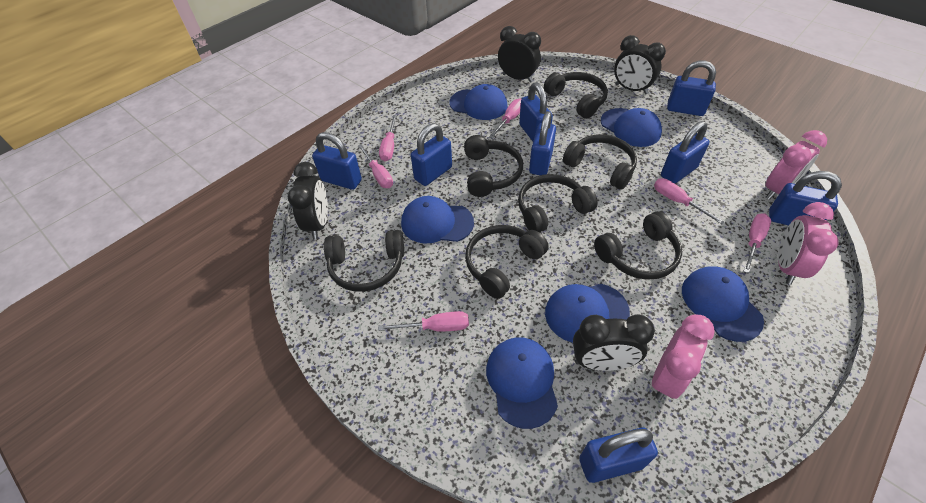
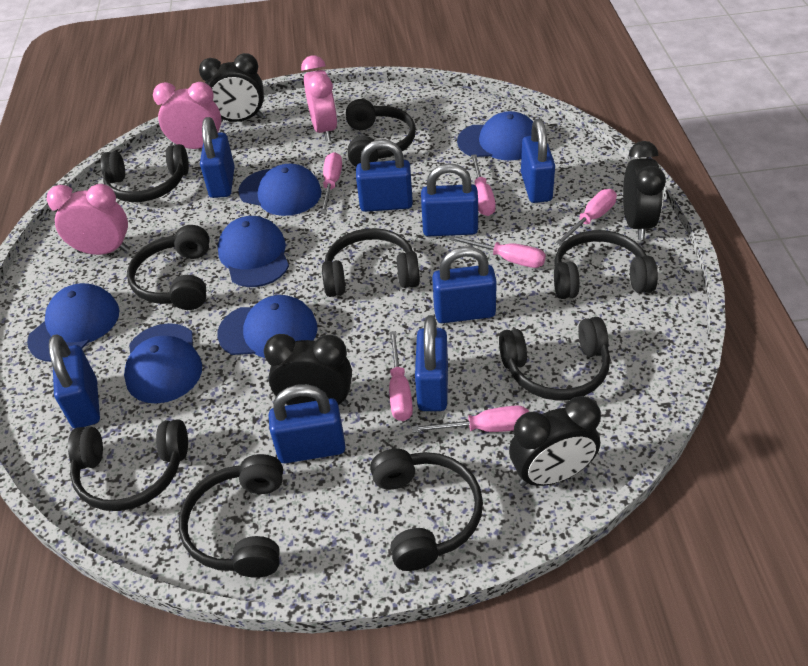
black headphones: 7 -> 9

